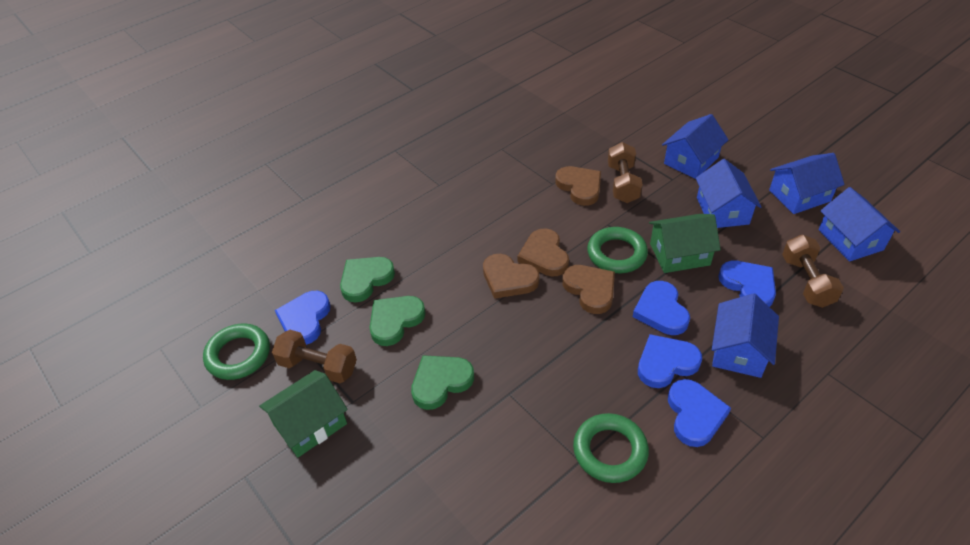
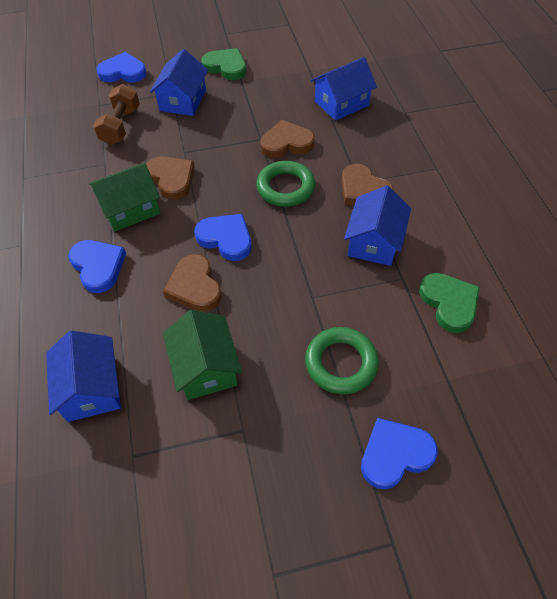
blue heart: 5 -> 4
blue house: 5 -> 4
brown dumbbell: 3 -> 1
green heart: 3 -> 2
green ring: 3 -> 2

